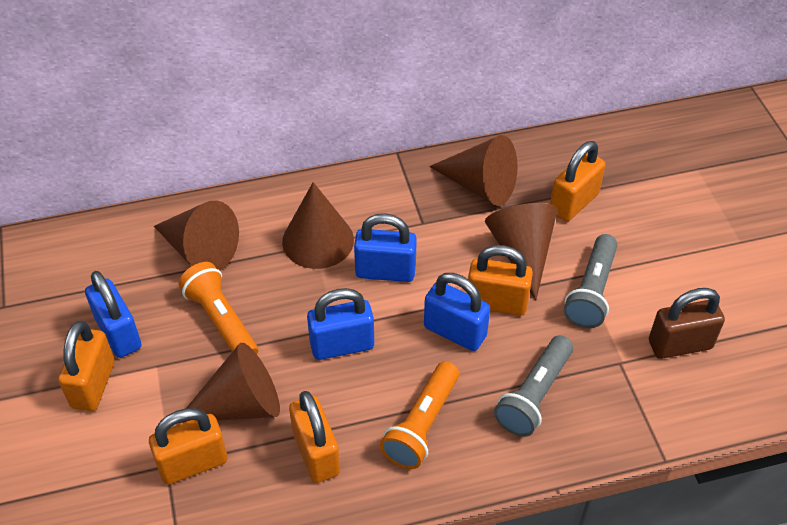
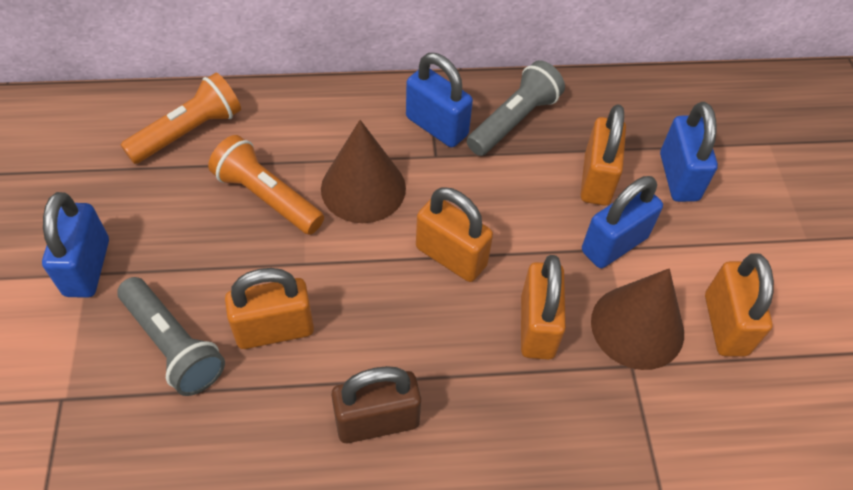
brown cone: 5 -> 2

